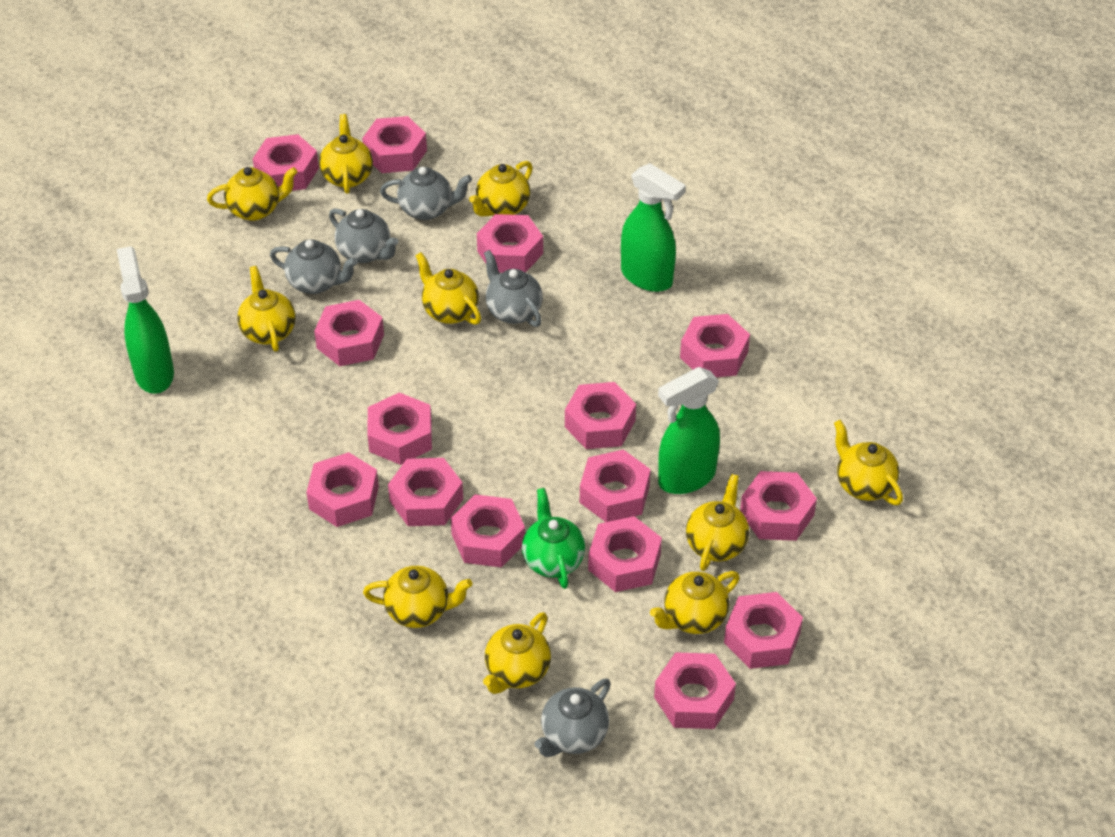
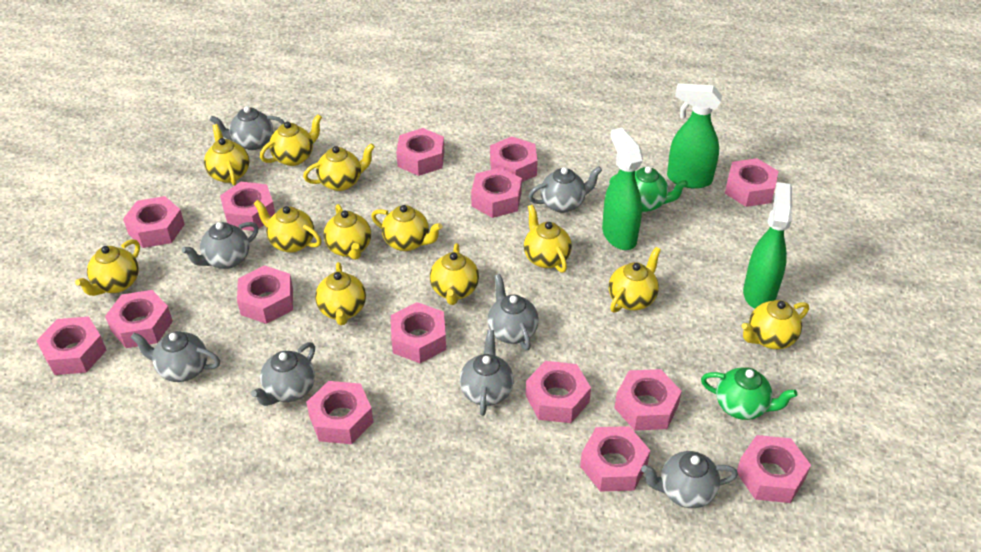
green teapot: 1 -> 2
grey teapot: 5 -> 8
yellow teapot: 10 -> 12

